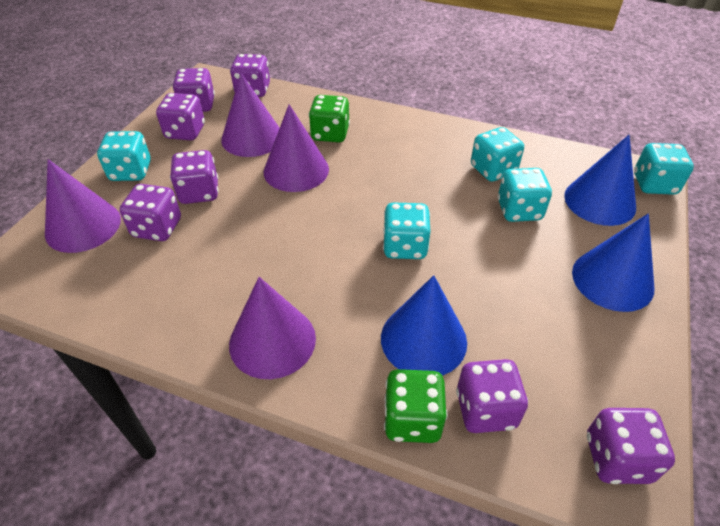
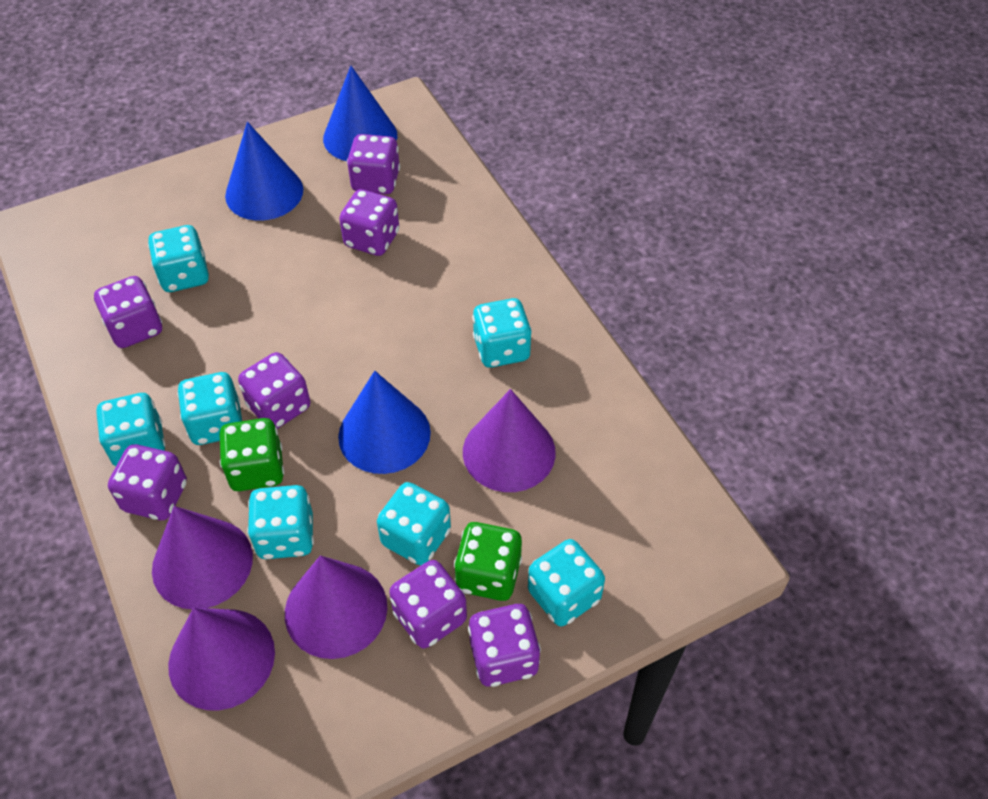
turquoise dice: 5 -> 7

